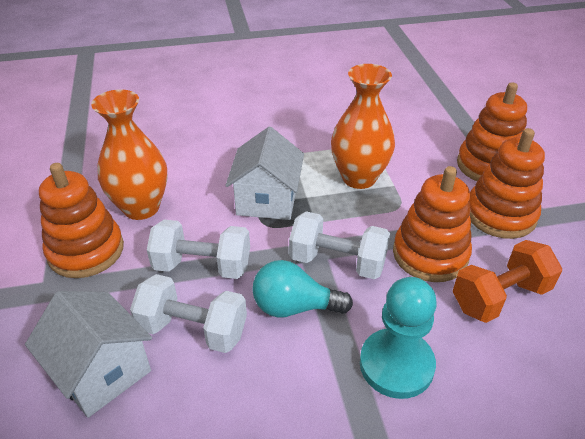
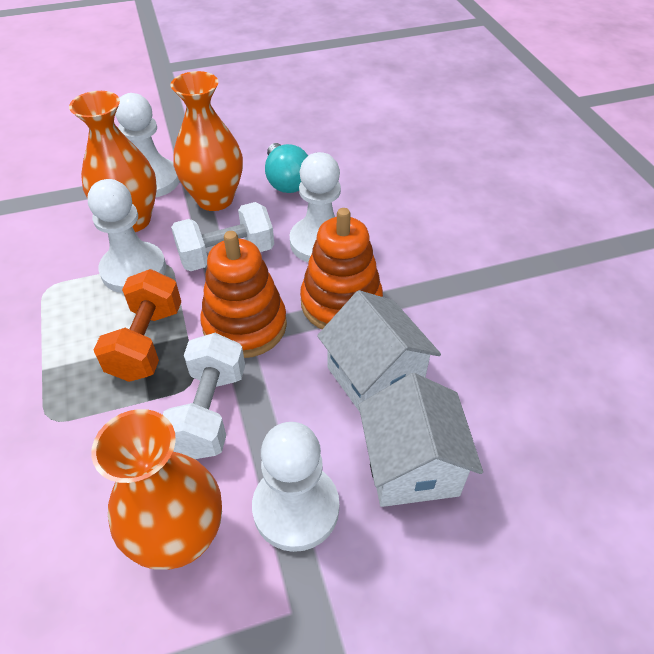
orange stacking toy: 4 -> 2
orange vase: 2 -> 3
turquoise pawn: 1 -> 0
white dumbbell: 3 -> 2
white pawn: 0 -> 4

